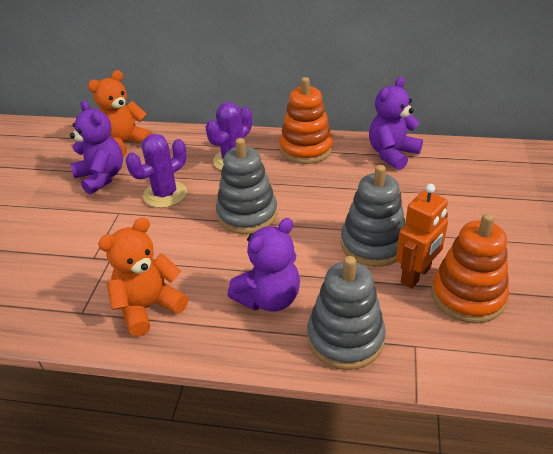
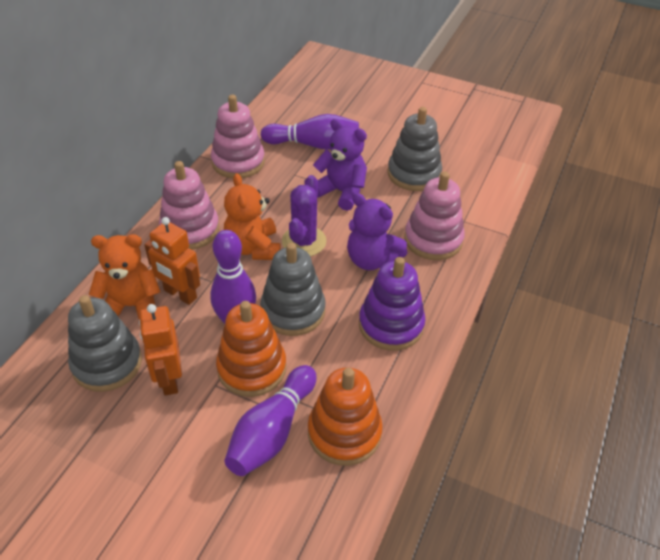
orange robot: 1 -> 2
pink stacking toy: 0 -> 3
purple bowling pin: 0 -> 3
purple cactus: 2 -> 1
purple stacking toy: 0 -> 1
purple teddy bear: 3 -> 2

